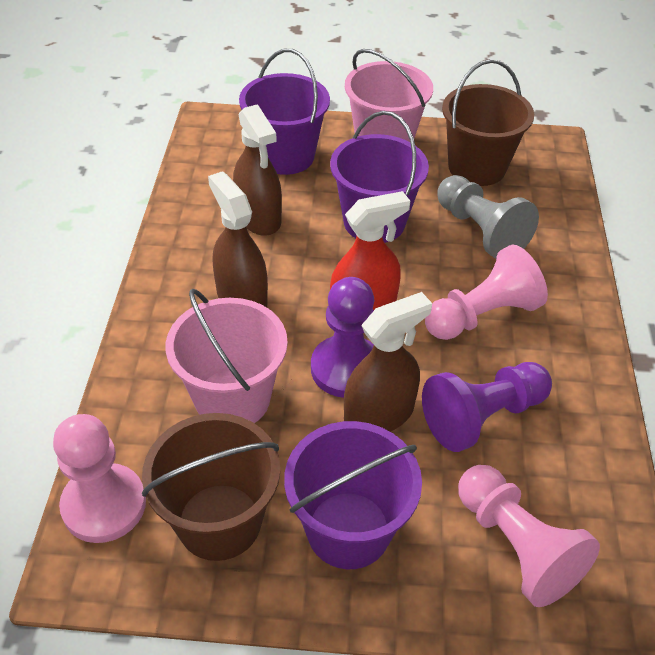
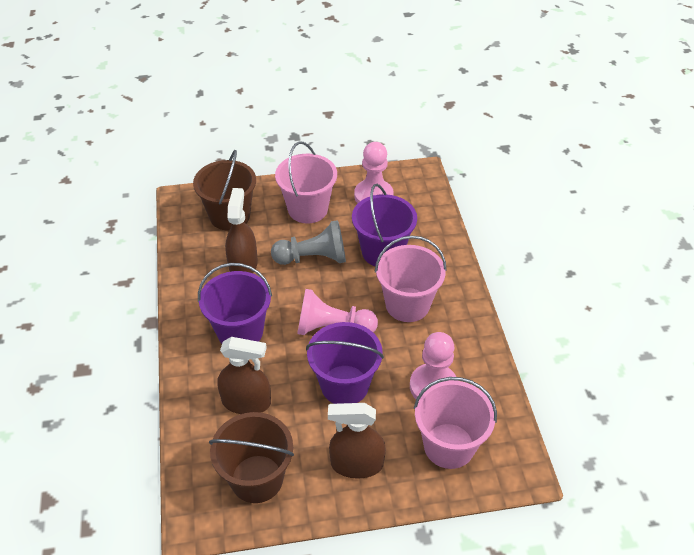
pink bucket: 2 -> 3
purple pawn: 2 -> 0
red spray bottle: 1 -> 0

